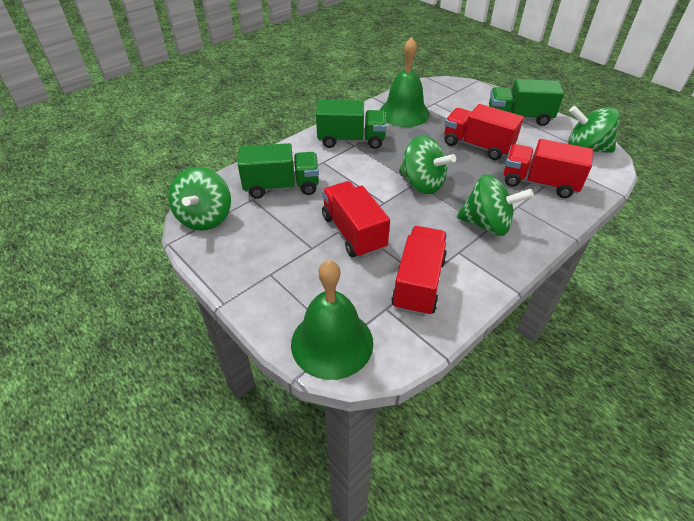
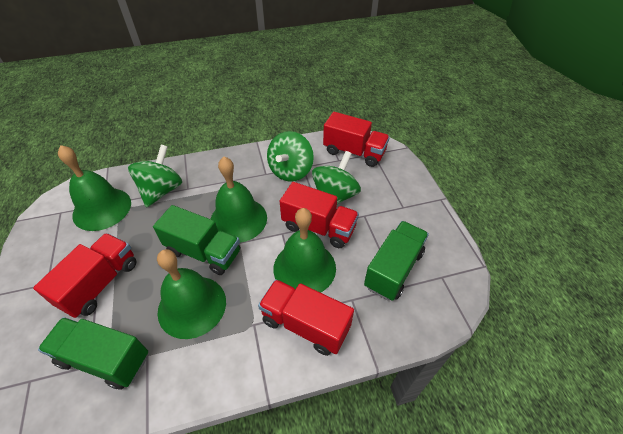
green bell: 2 -> 4
green spinning top: 4 -> 3

